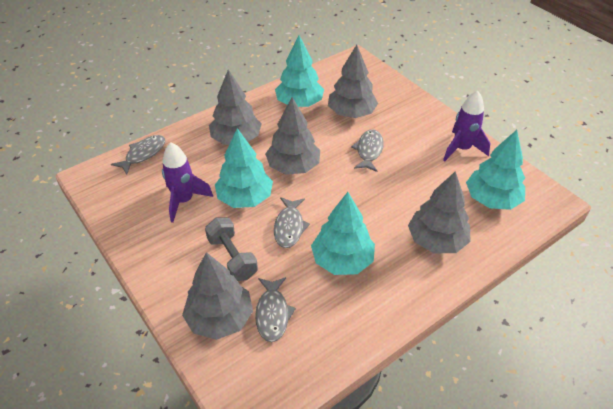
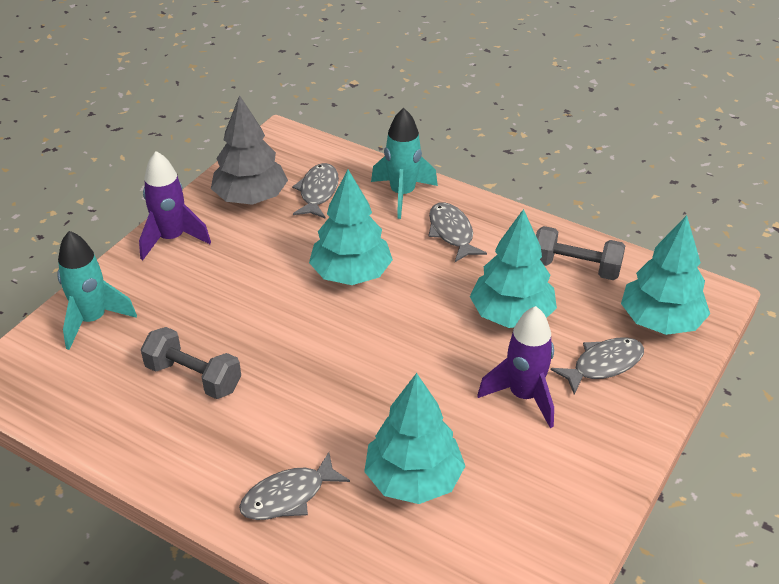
grey dumbbell: 1 -> 2
grey tree: 5 -> 1
turquoise rocket: 0 -> 2

